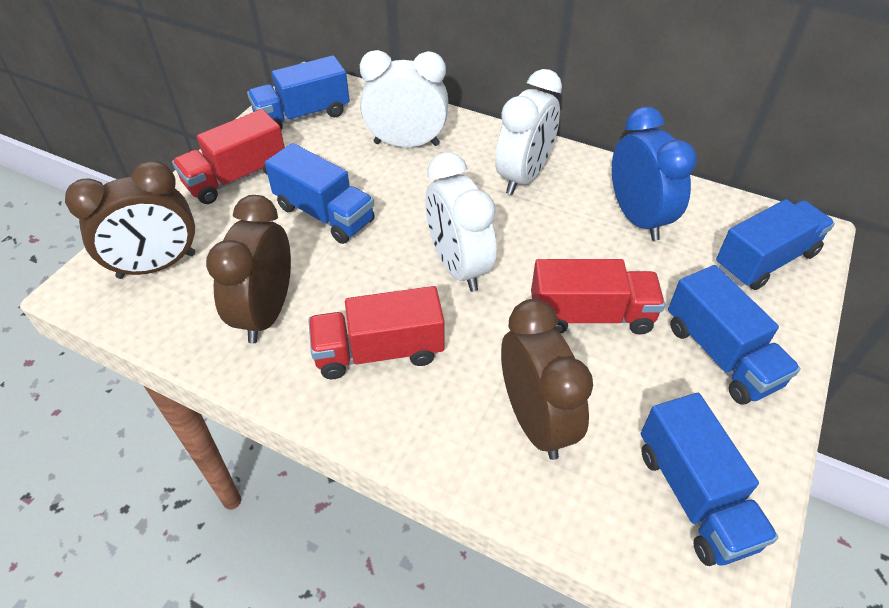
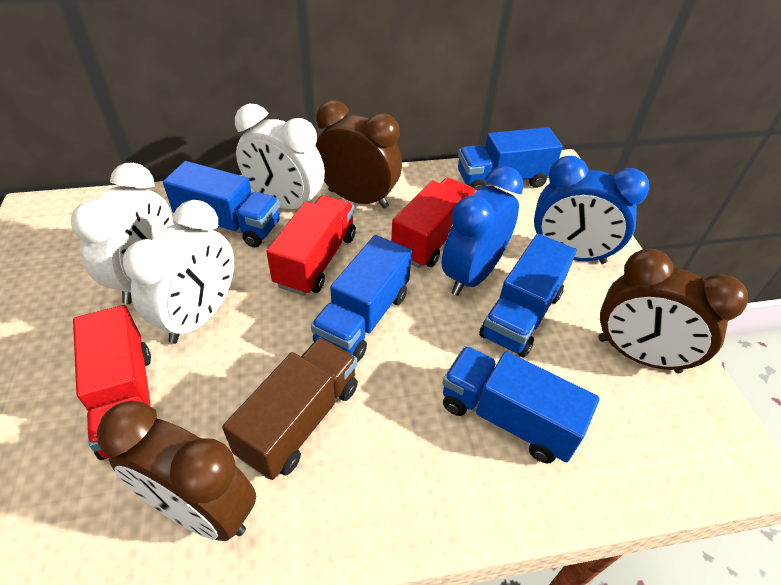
blue clock: 1 -> 2
brown truck: 0 -> 1

